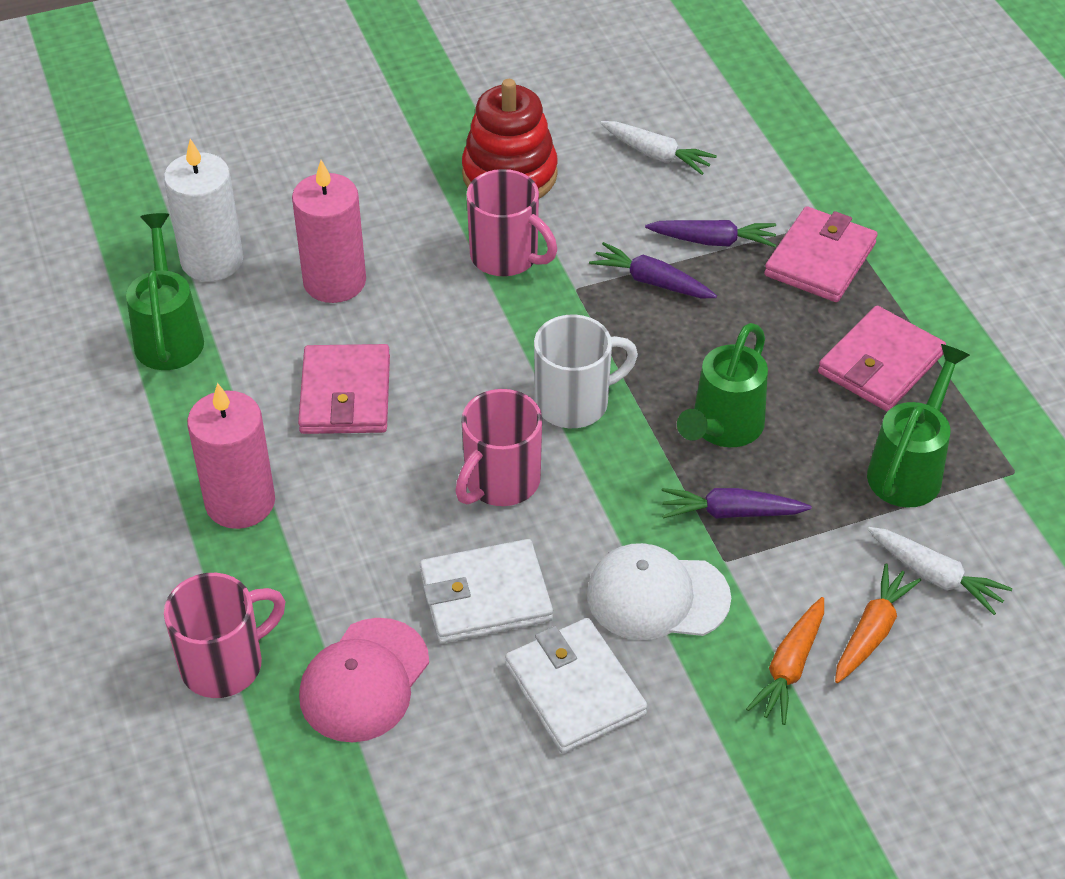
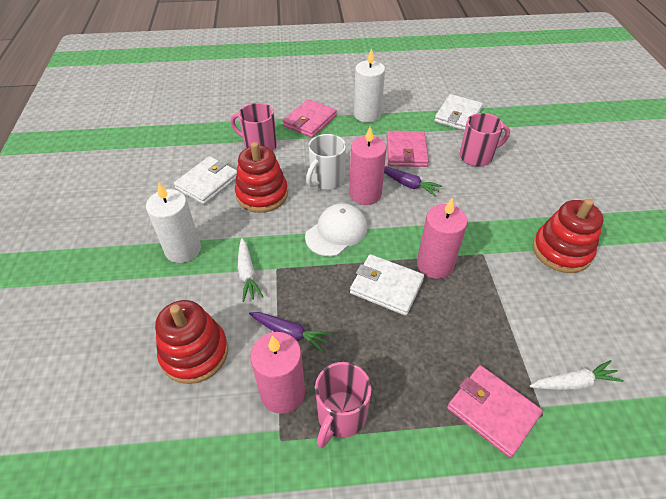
green watering can: 3 -> 0
orange carrot: 2 -> 0
pink candle: 2 -> 3
pink cap: 1 -> 0
purple carrot: 3 -> 2
red stacking toy: 1 -> 3
white candle: 1 -> 2
white wallet: 2 -> 3

